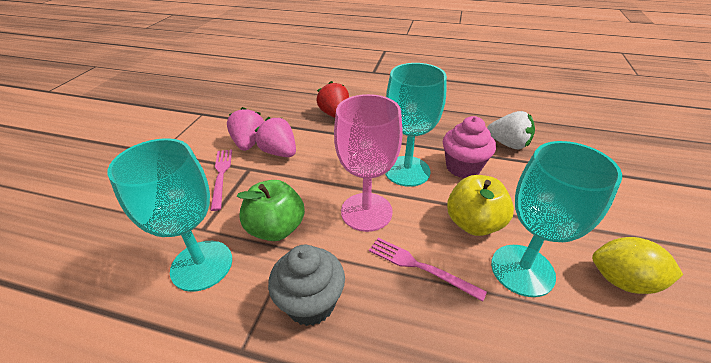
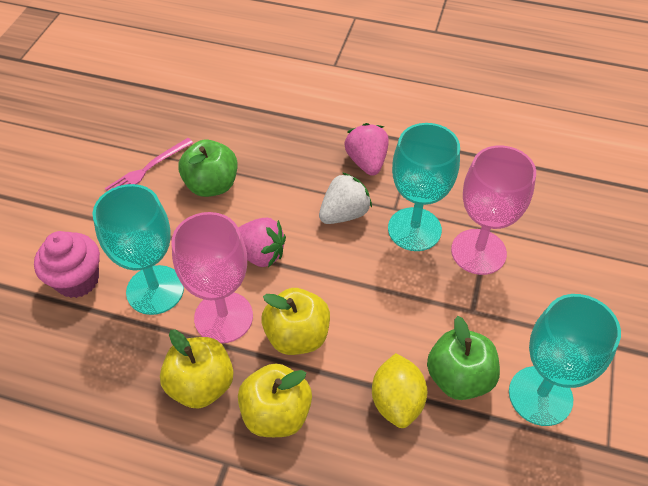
green apple: 1 -> 2
grey cupcake: 1 -> 0
pink fork: 2 -> 1
pink goblet: 1 -> 2
red strawberry: 1 -> 0
yellow apple: 1 -> 3

